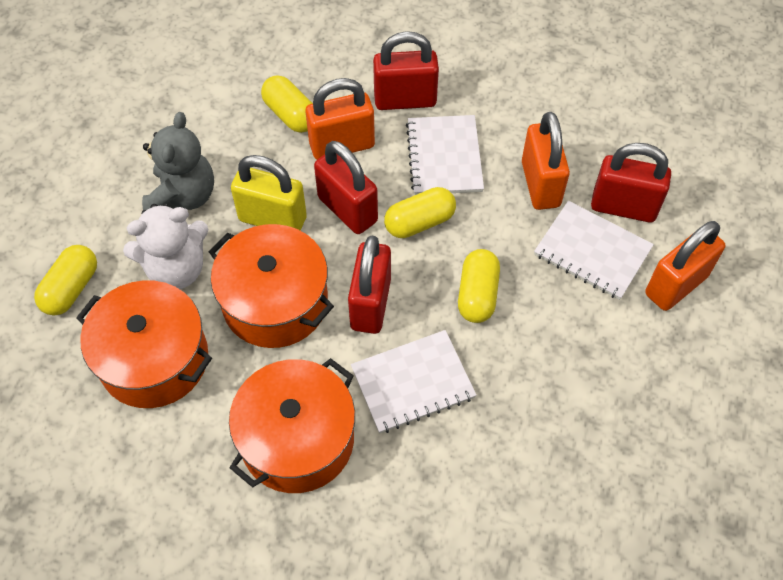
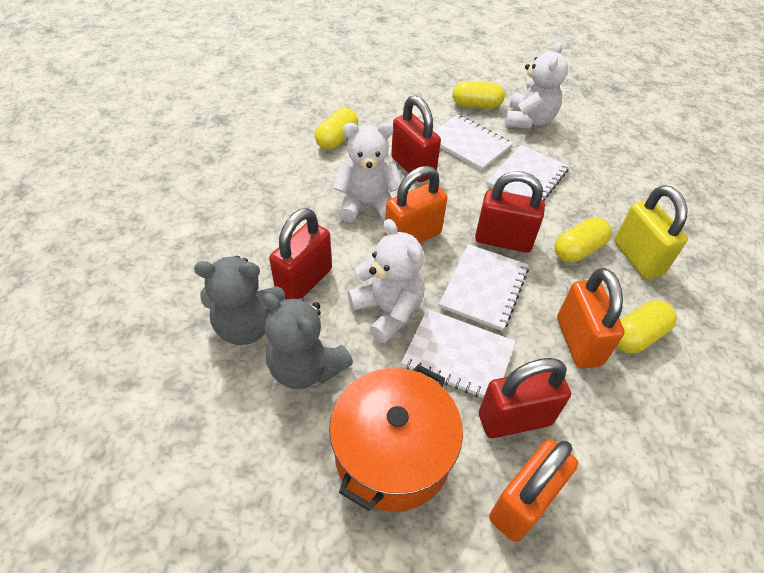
grey teddy bear: 1 -> 2
orange pot: 3 -> 1
white notebook: 3 -> 4
white teddy bear: 1 -> 3

